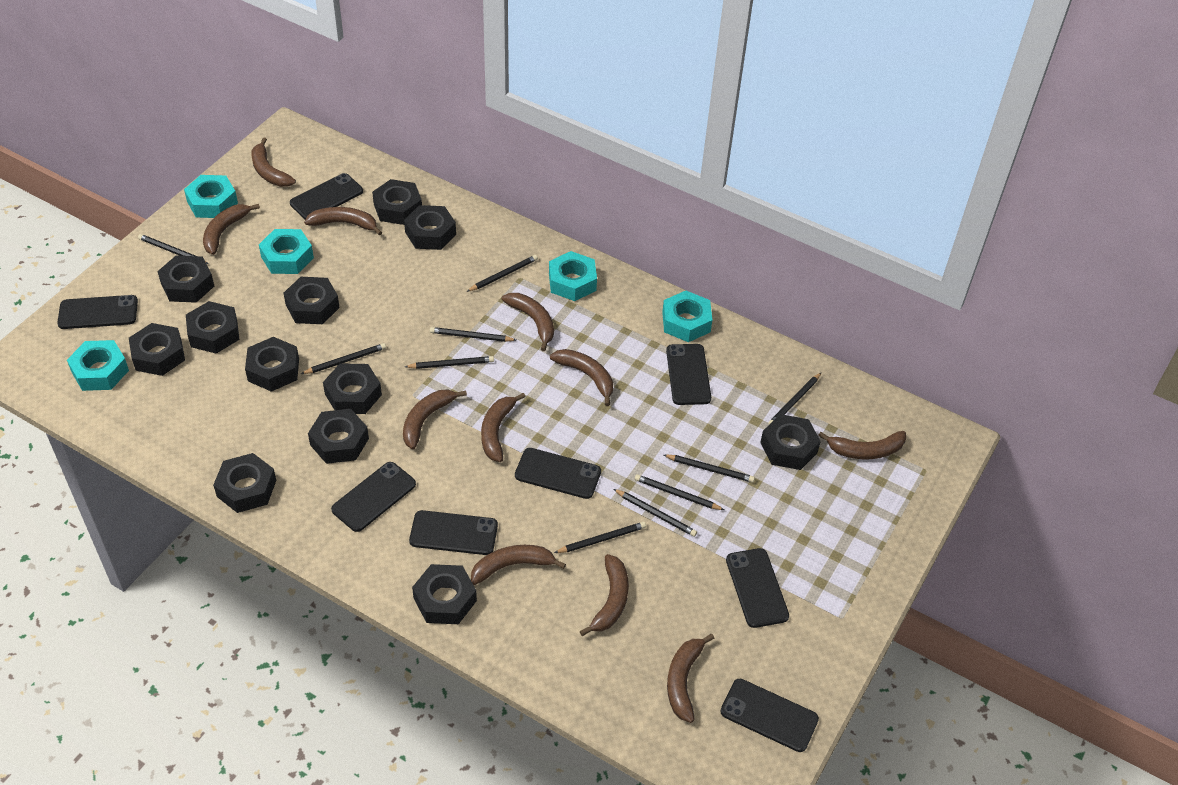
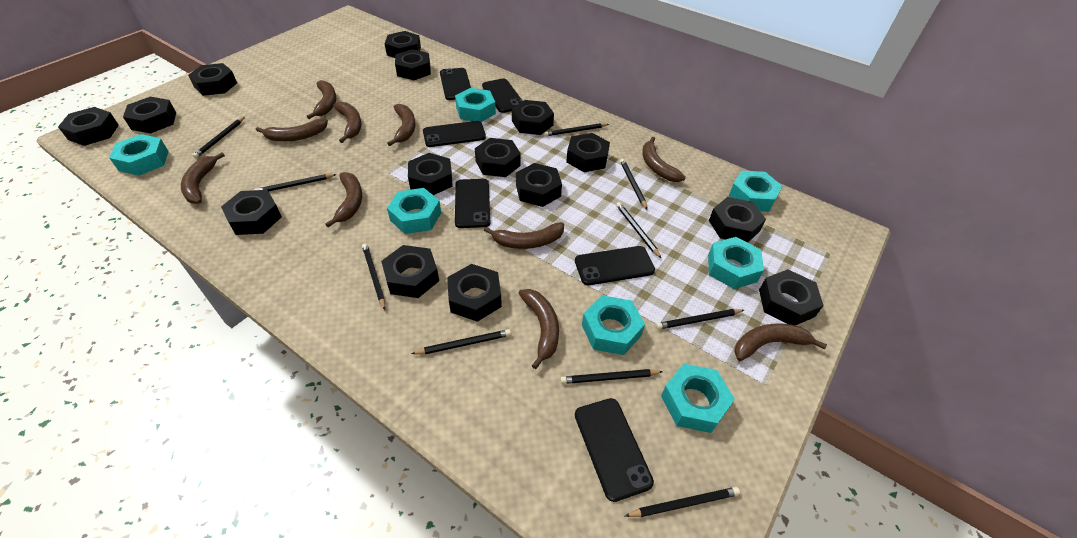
black nut: 12 -> 15
black phone: 8 -> 6
brown banana: 11 -> 10
turquoise nut: 5 -> 7

